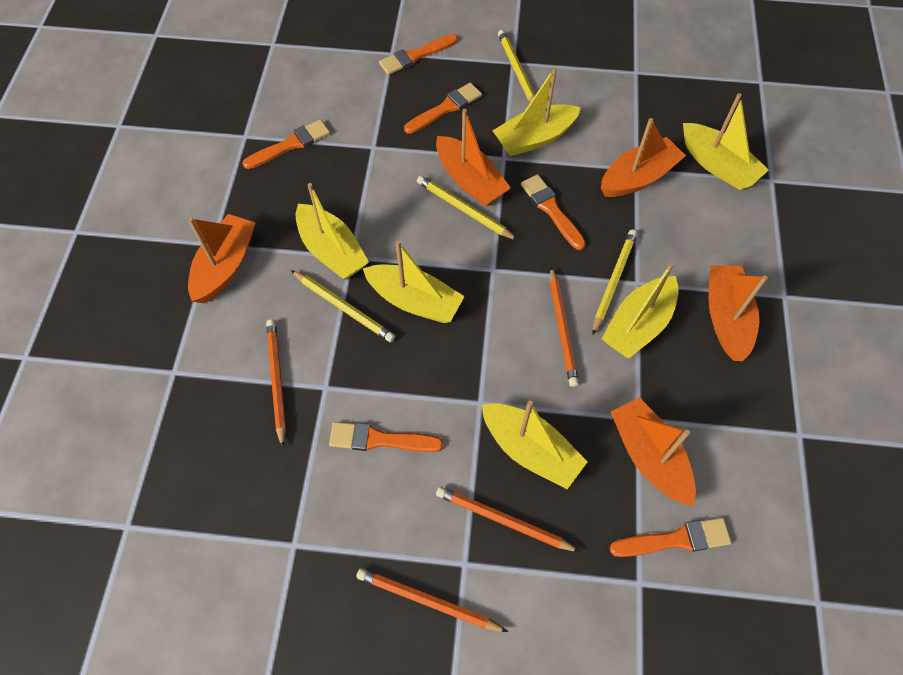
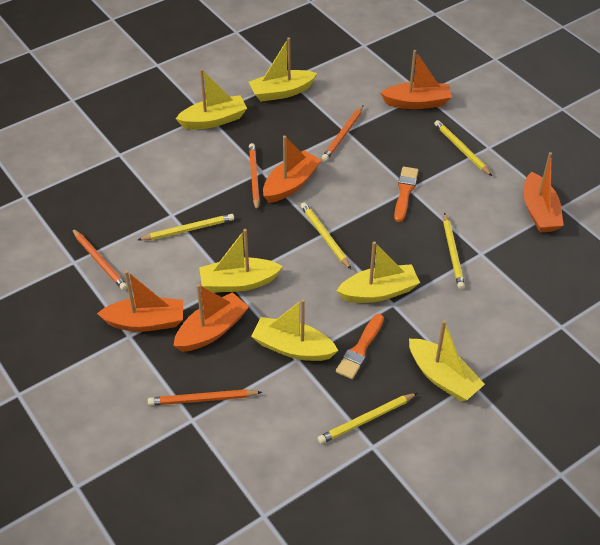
orange brush: 6 -> 2
yellow pencil: 4 -> 5

